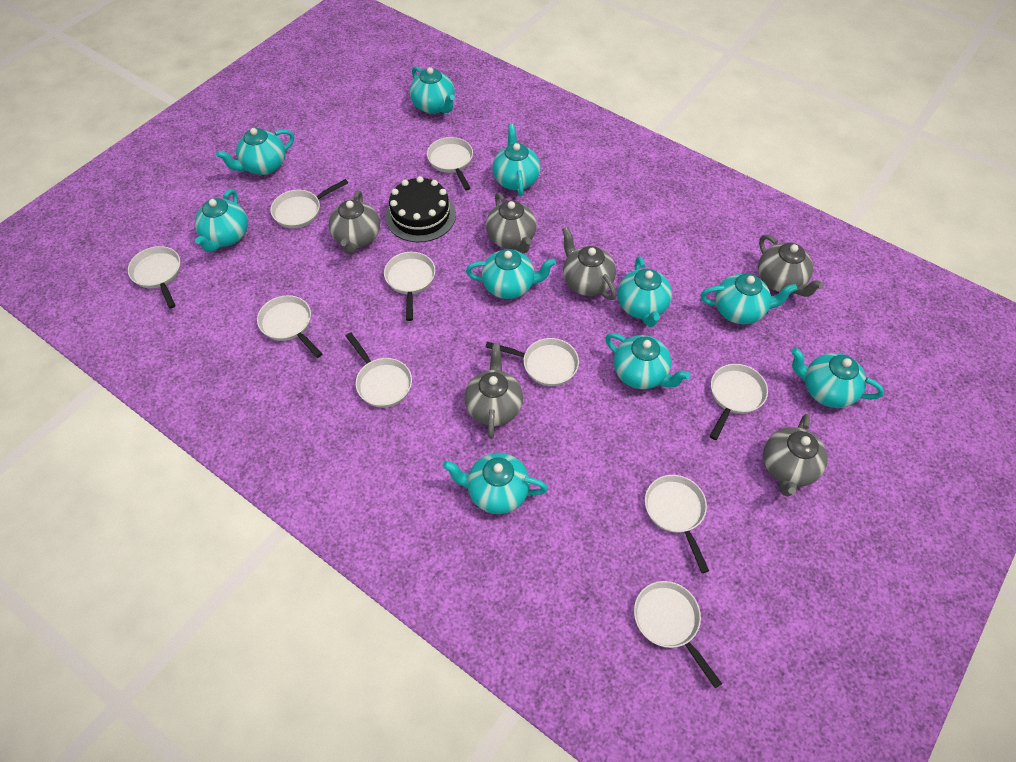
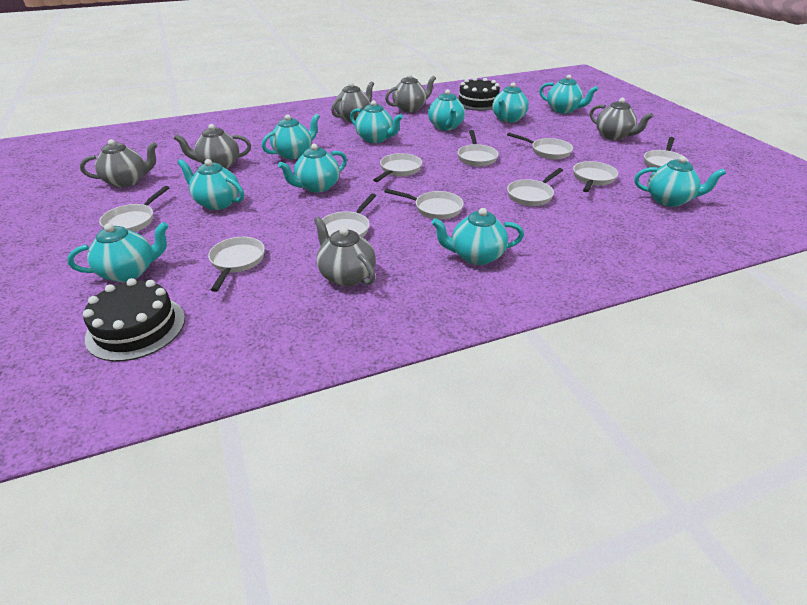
black cake: 1 -> 2

